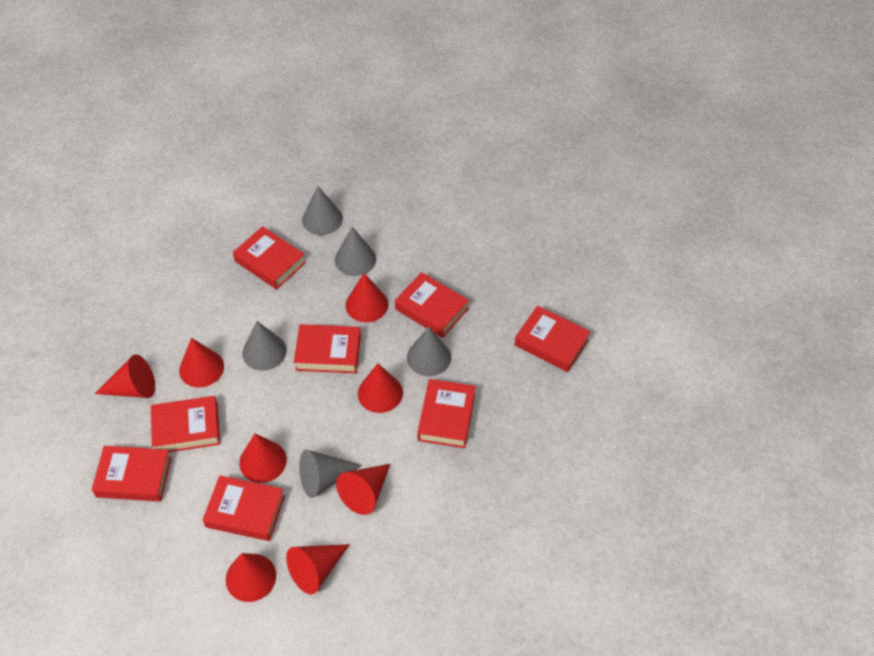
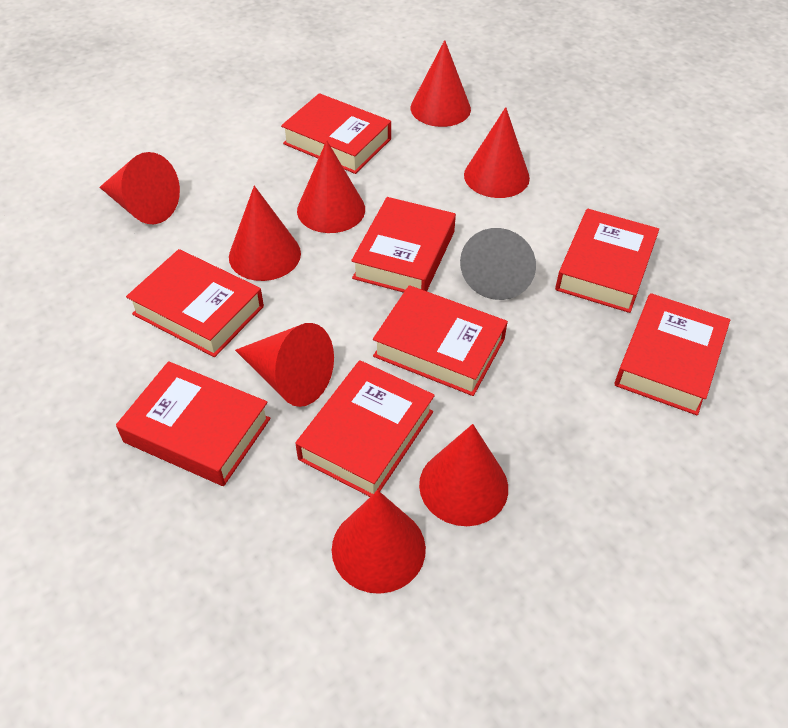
grey cone: 5 -> 1

